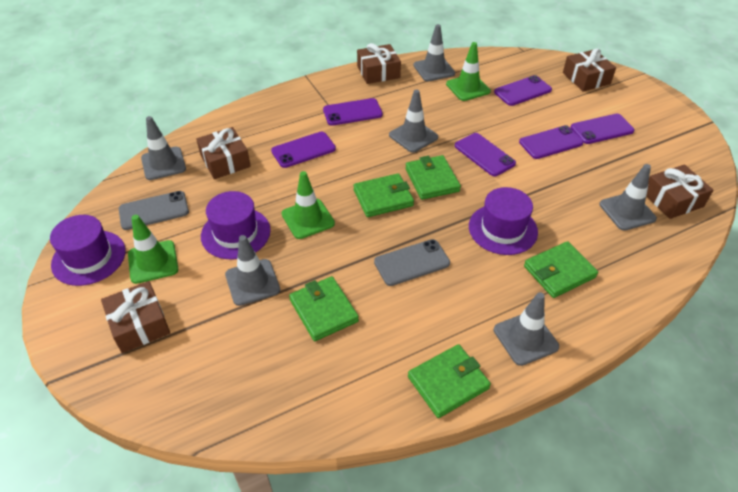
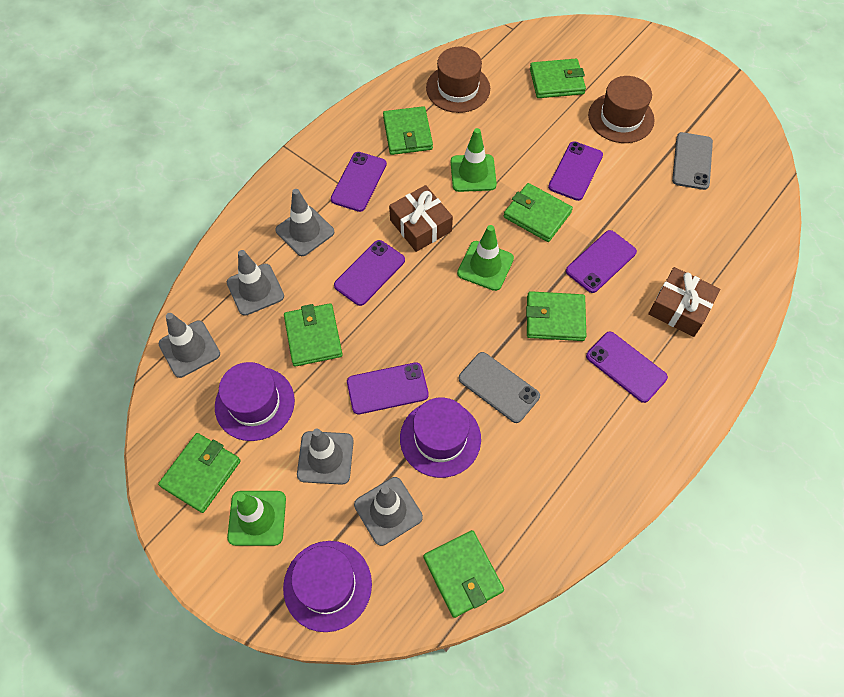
brown gift: 5 -> 2
brown hat: 0 -> 2
green wallet: 5 -> 7
grey traffic cone: 6 -> 5

